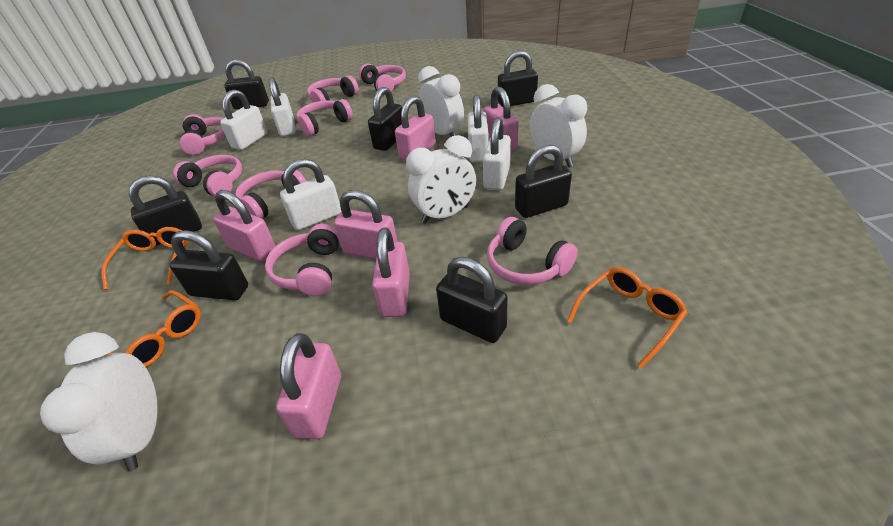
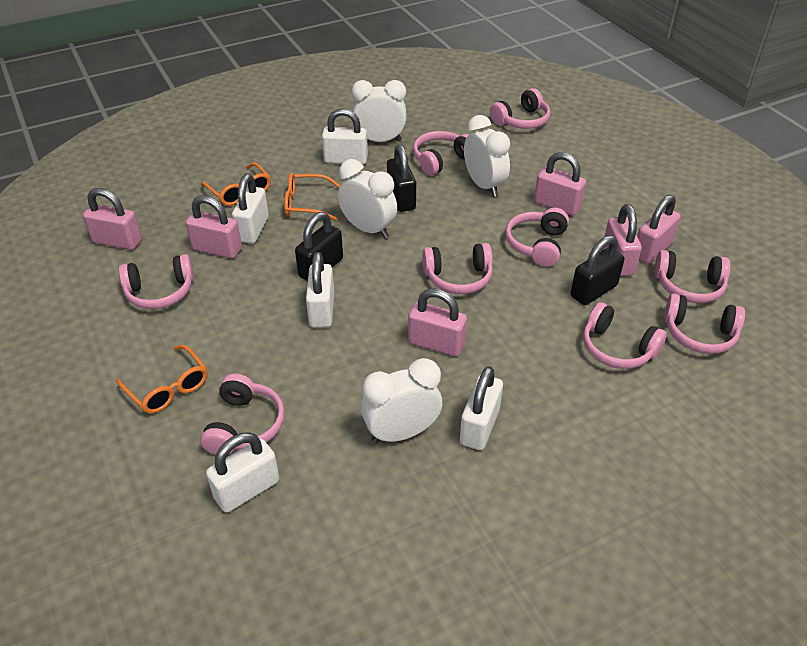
black padlock: 7 -> 3
pink headphones: 8 -> 9

